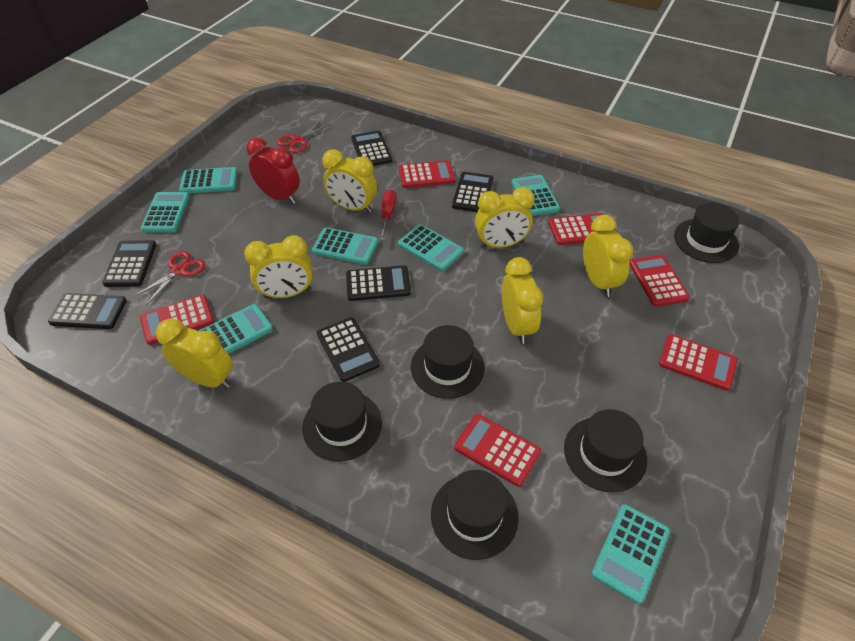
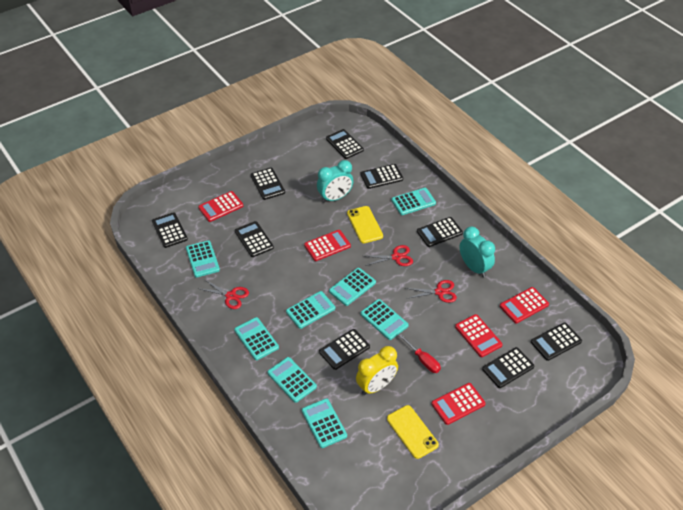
black calculator: 6 -> 9
black hat: 5 -> 0
red calculator: 6 -> 5
red clock: 1 -> 0
red scissors: 2 -> 3
turquoise calculator: 7 -> 8
turquoise clock: 0 -> 2
yellow clock: 6 -> 1
yellow phone: 0 -> 2

